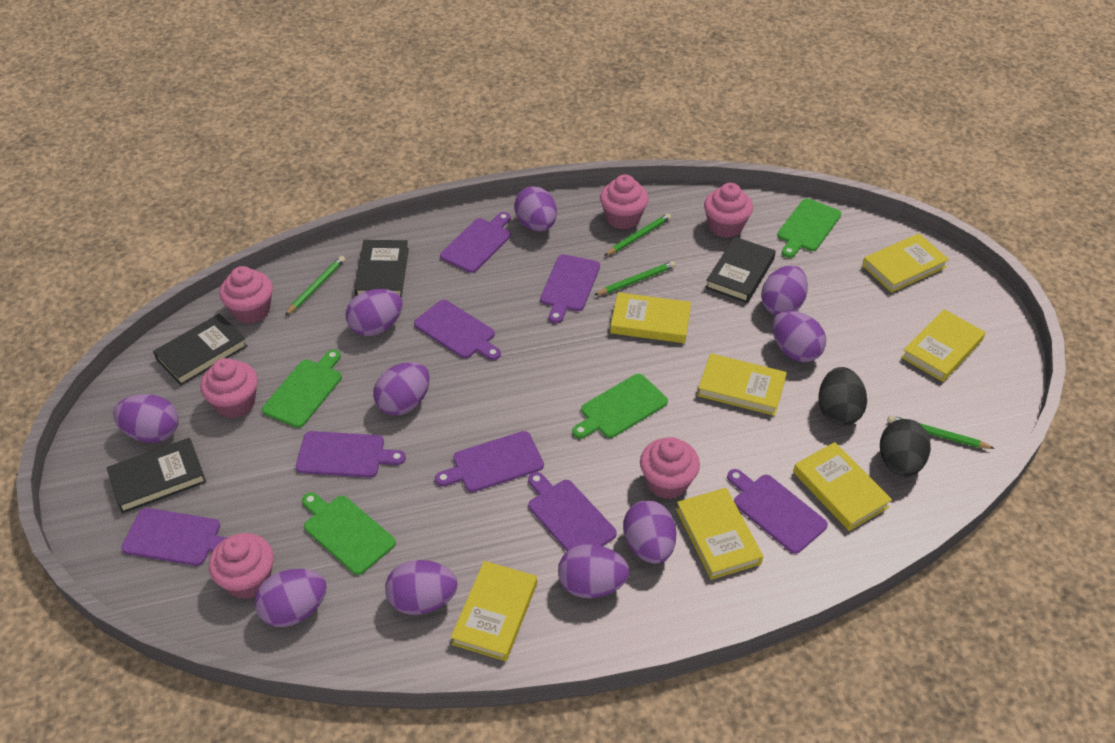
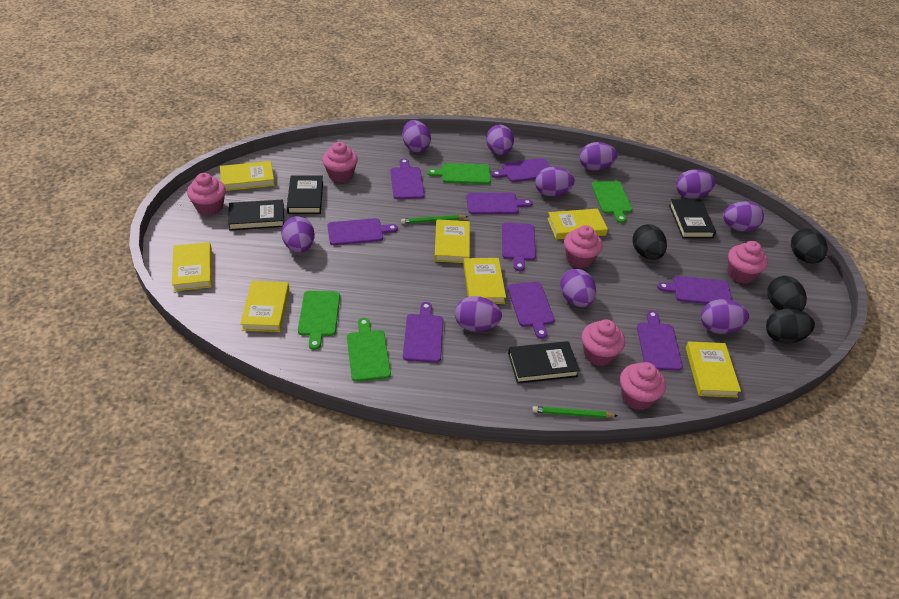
black egg: 2 -> 4
green pencil: 4 -> 2
purple cutting board: 8 -> 9

